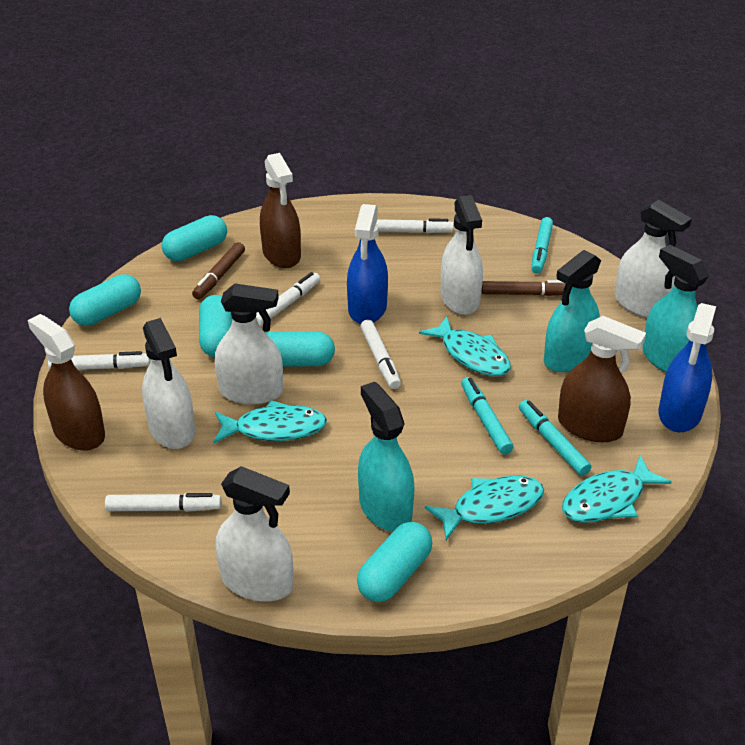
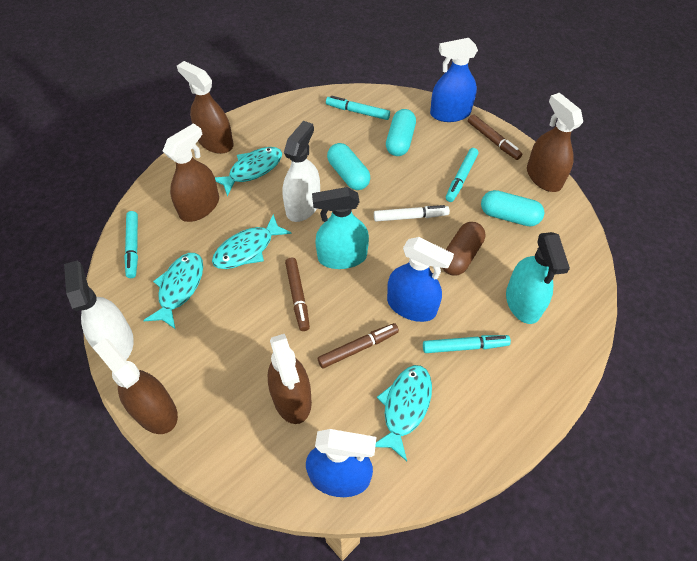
blue spray bottle: 2 -> 3
brown capsule: 0 -> 1
brown marker: 2 -> 3
brown spray bottle: 3 -> 5
turquoise capsule: 5 -> 3
turquoise marker: 3 -> 4
turquoise spray bottle: 3 -> 2
white marker: 5 -> 1
white spray bottle: 5 -> 2

